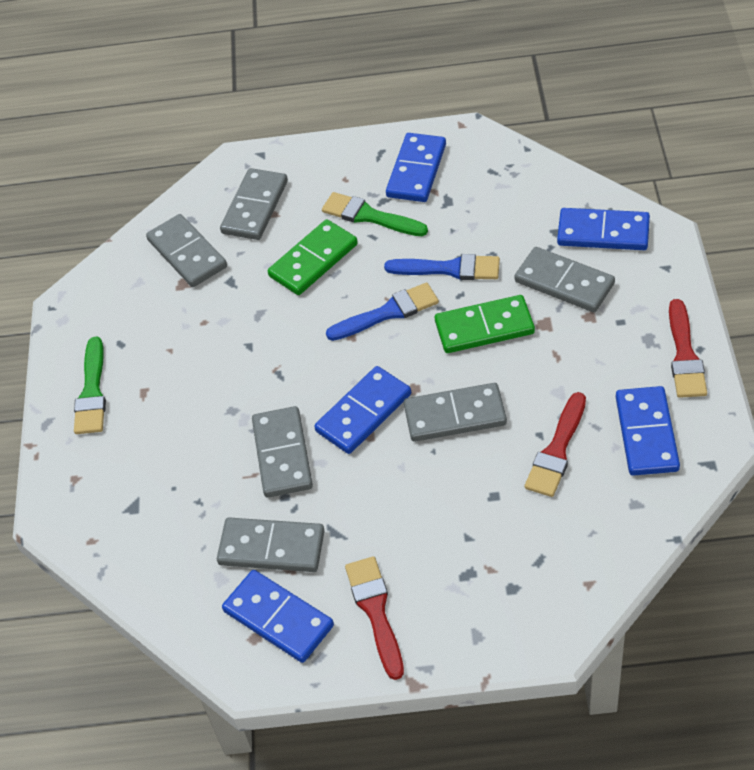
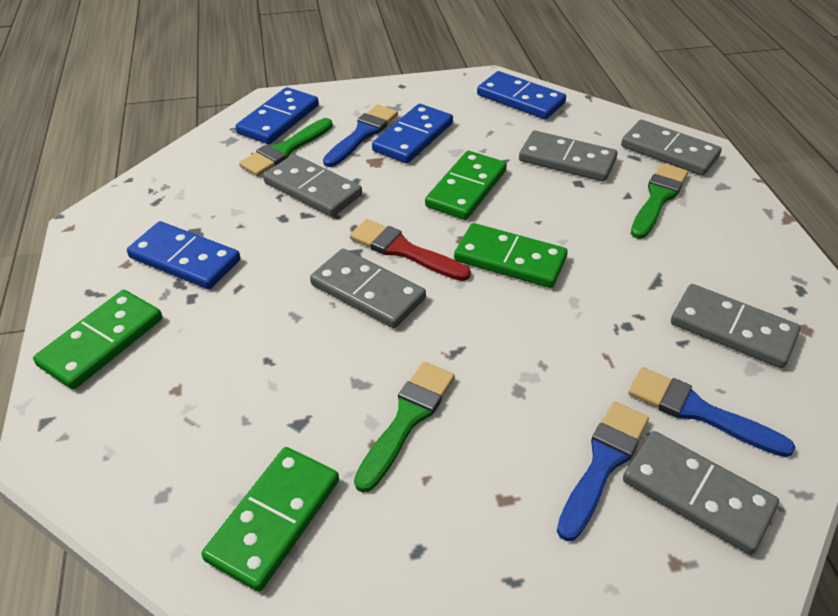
blue brush: 2 -> 3
blue domino: 5 -> 4
green brush: 2 -> 3
green domino: 2 -> 4
red brush: 3 -> 1

